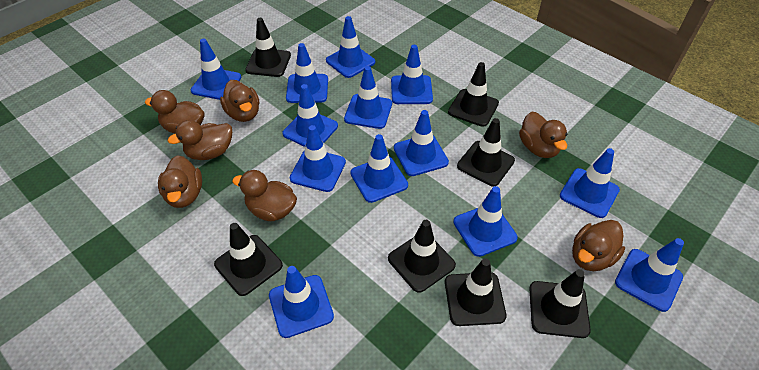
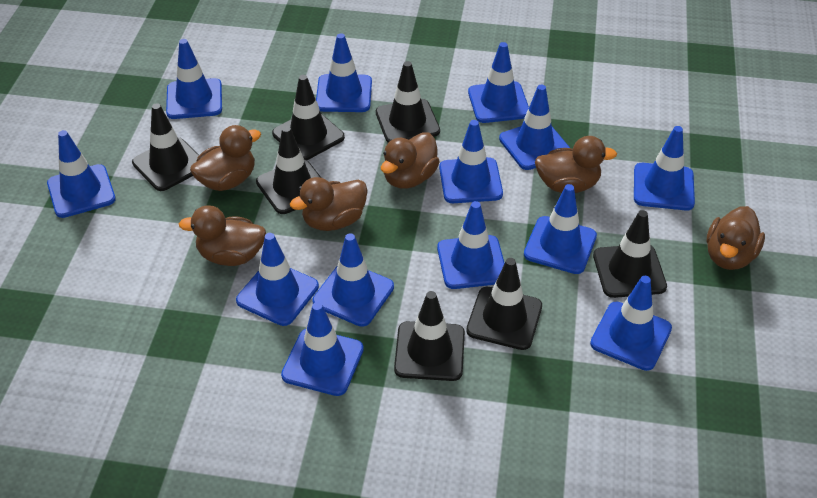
brown duck: 7 -> 6

